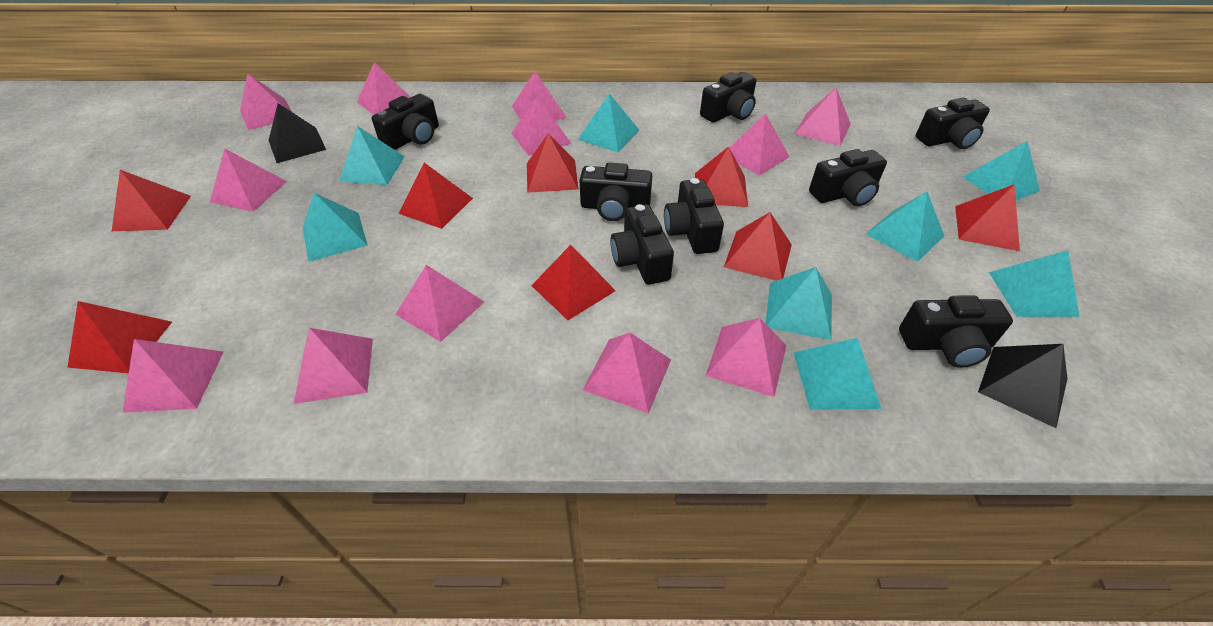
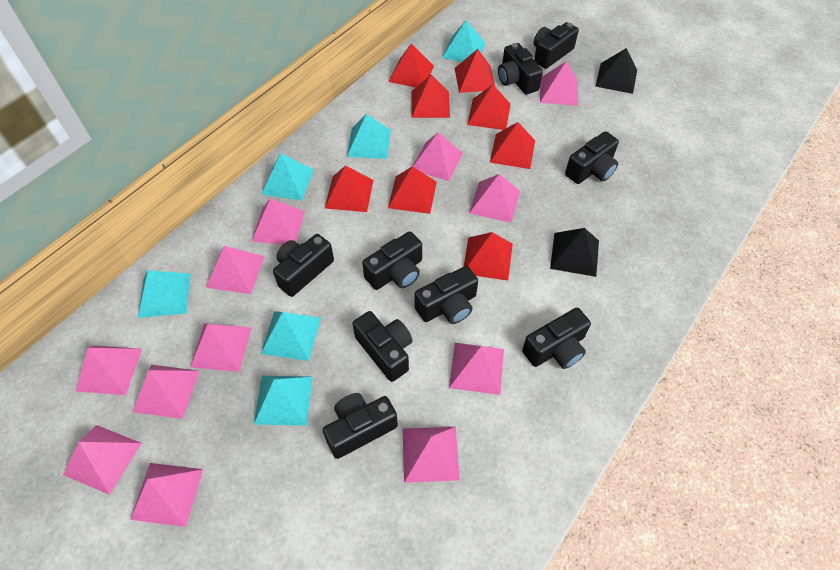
black camera: 8 -> 9
turquoise pyramid: 8 -> 6

